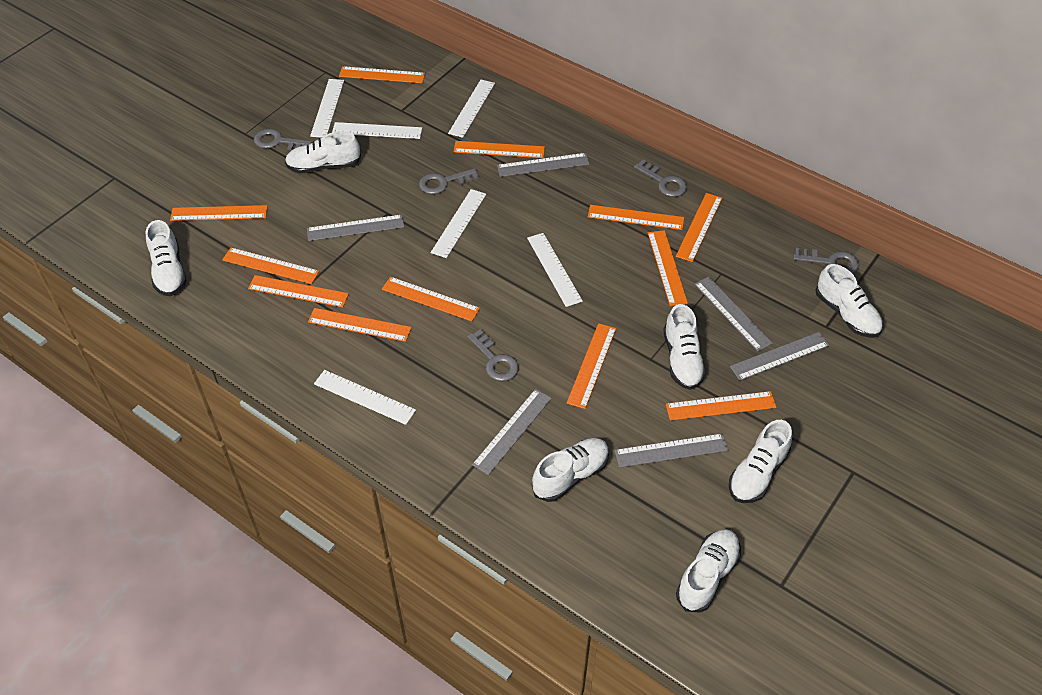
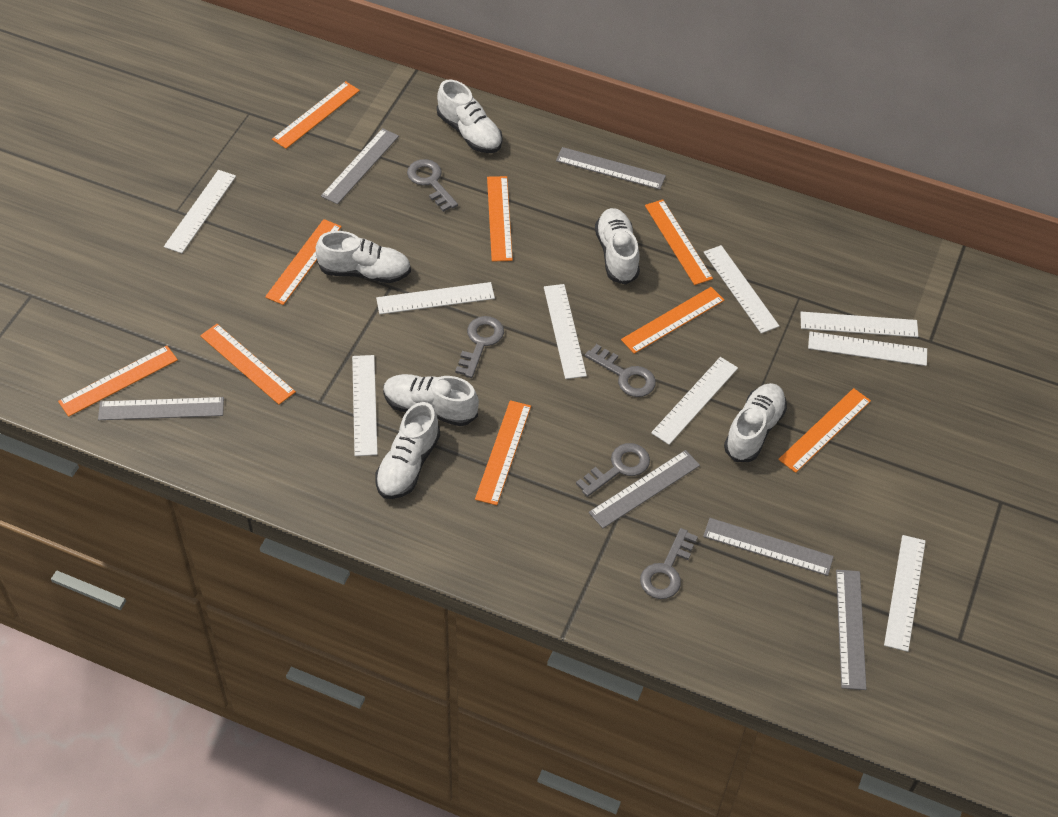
orange ruler: 12 -> 9
white ruler: 6 -> 9
white shoe: 7 -> 6

